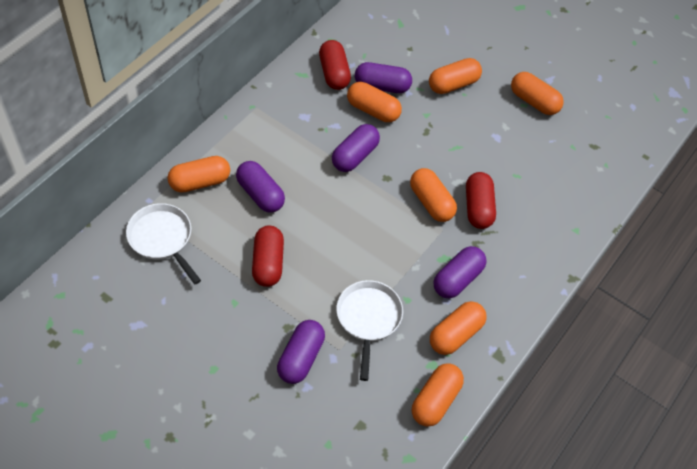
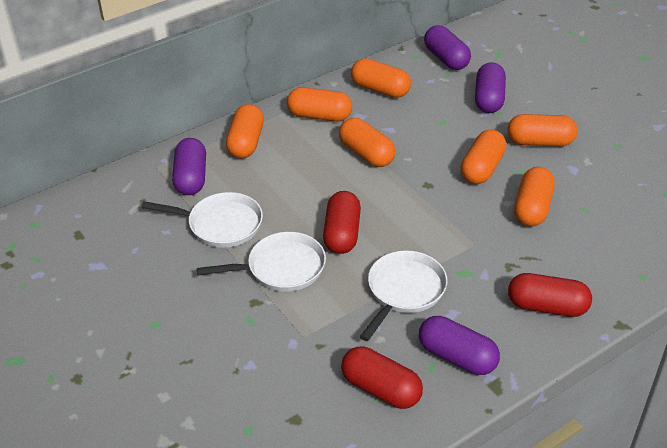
purple capsule: 5 -> 4
white pan: 2 -> 3

